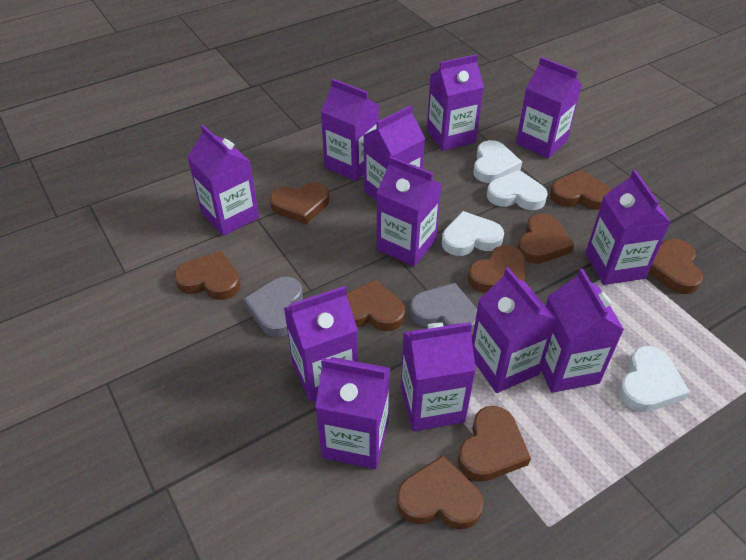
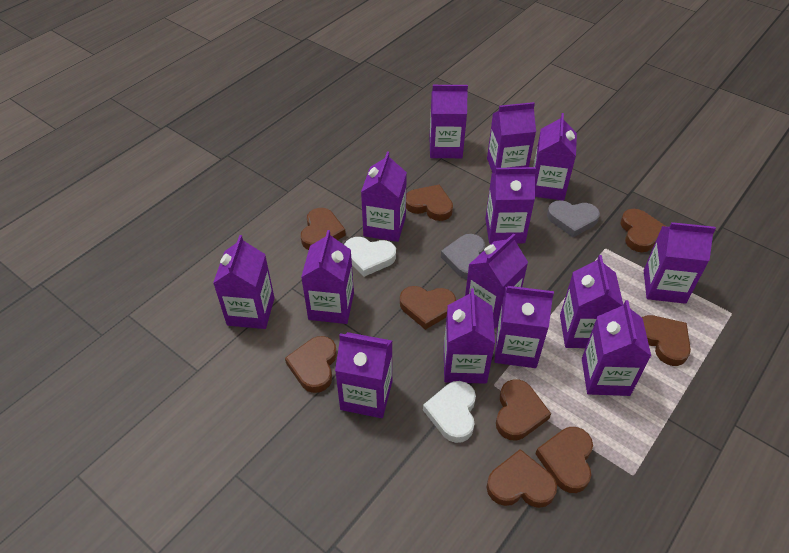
purple carton: 12 -> 14
white heart: 4 -> 2

